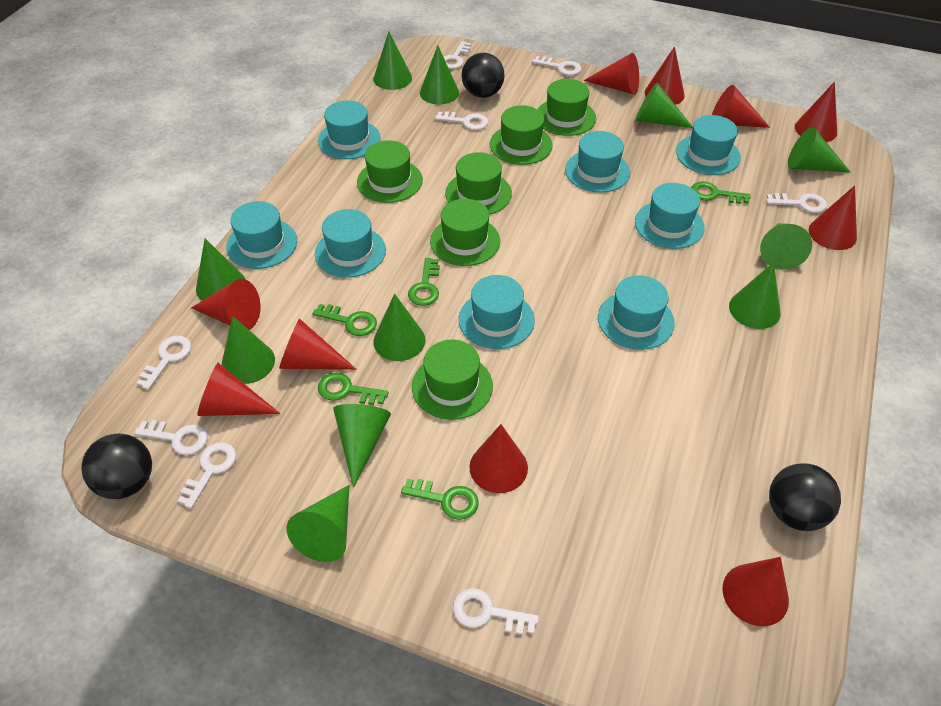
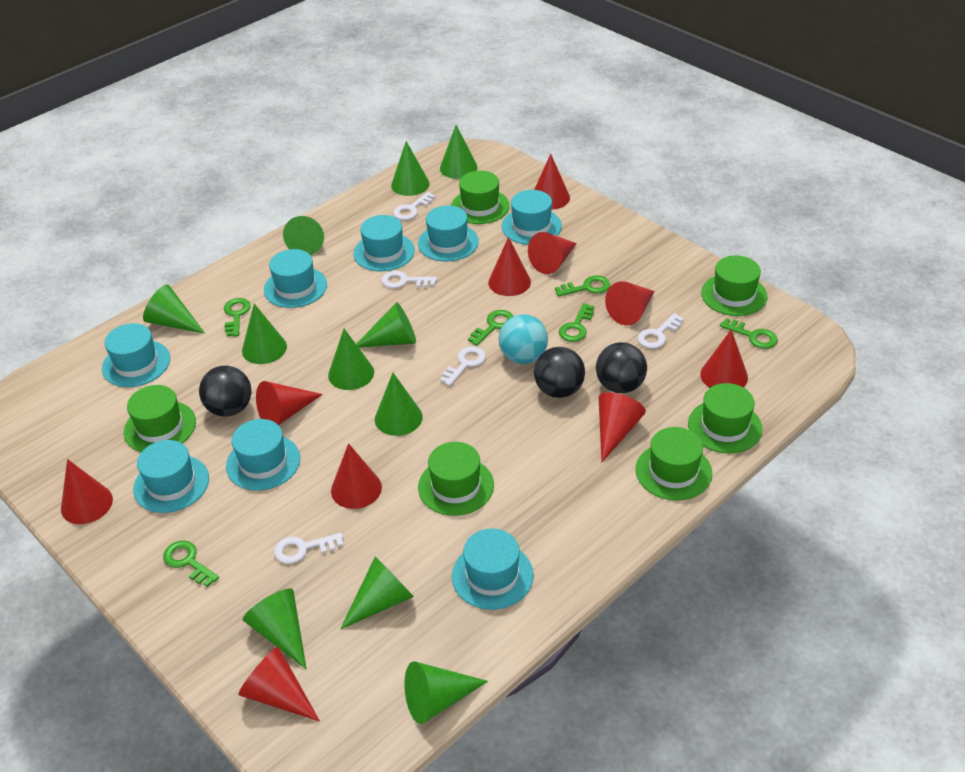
green key: 5 -> 6
turquoise ball: 0 -> 1
white key: 8 -> 5

